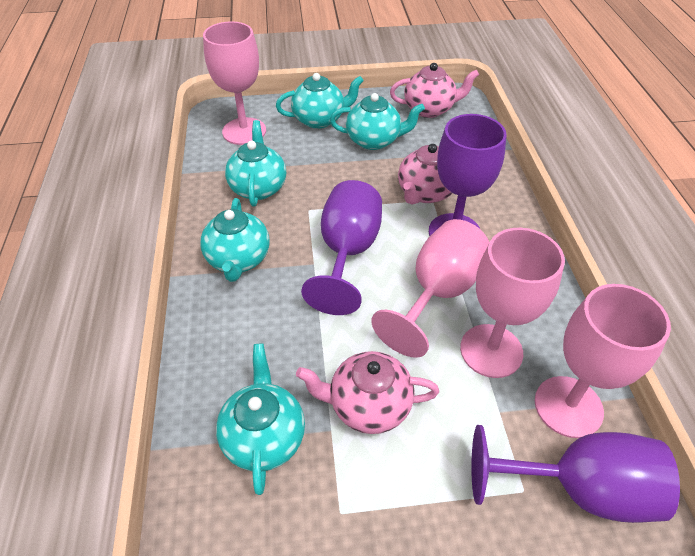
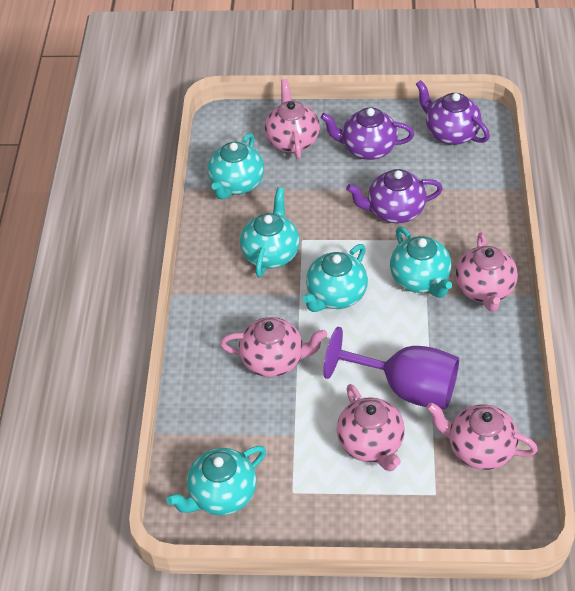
pink goblet: 4 -> 0
pink teapot: 3 -> 5
purple goblet: 3 -> 1
purple teapot: 0 -> 3

